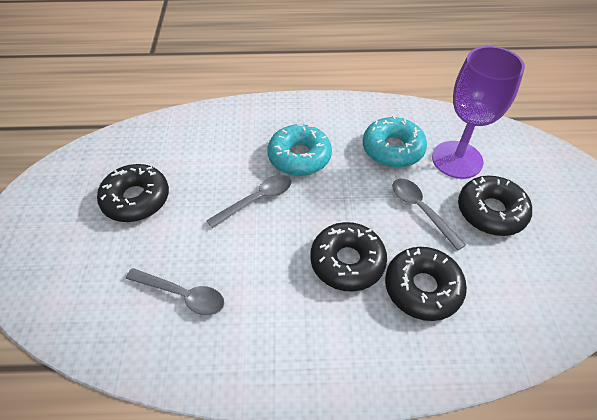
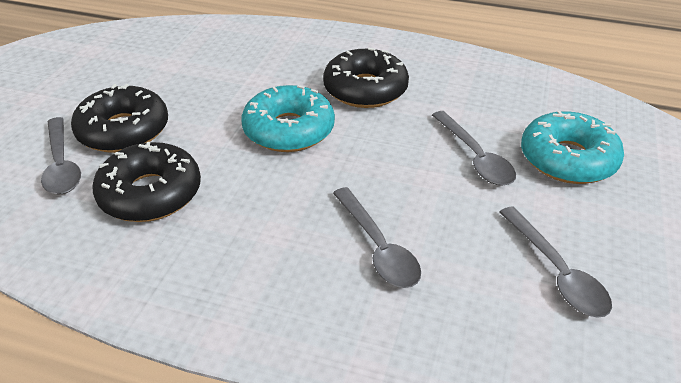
black donut: 4 -> 3
grey spoon: 3 -> 4
purple goblet: 1 -> 0

